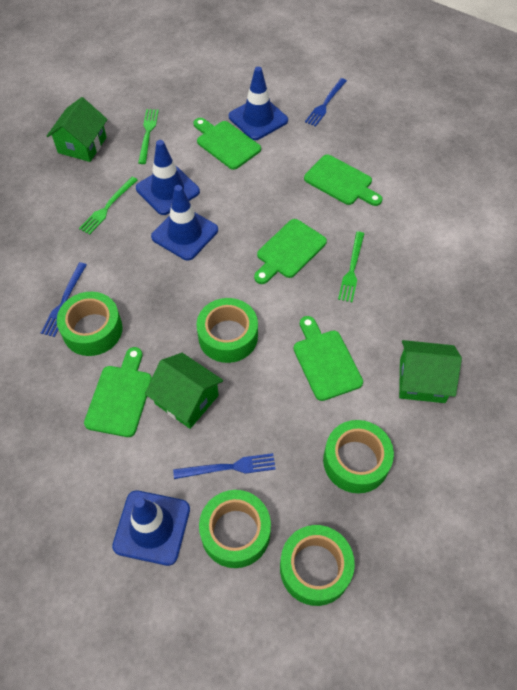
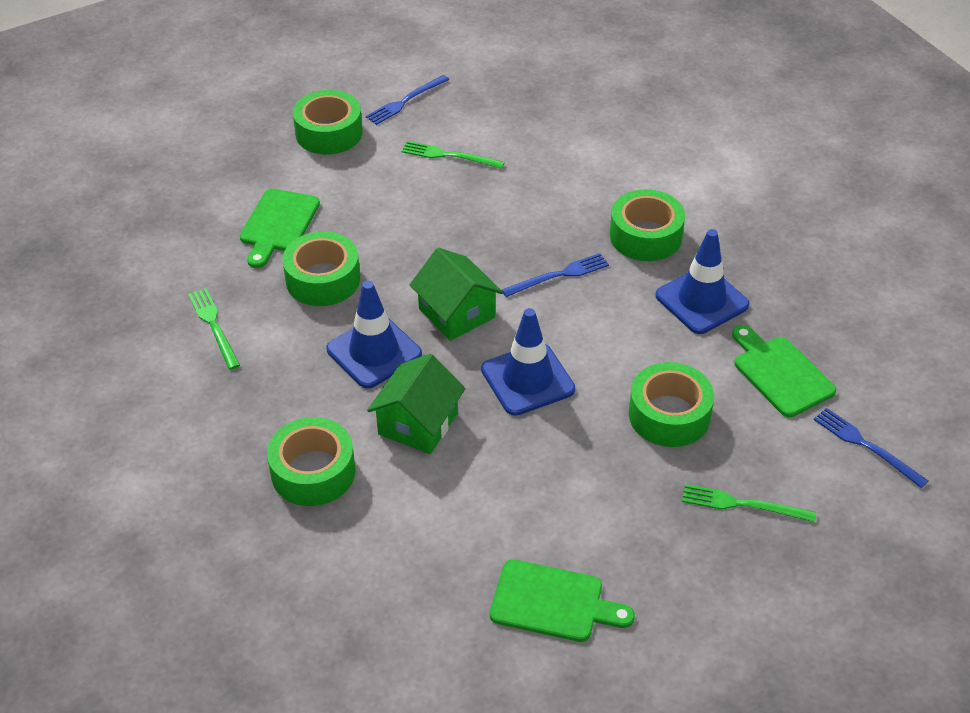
blue traffic cone: 4 -> 3
green cutting board: 5 -> 3
green house: 3 -> 2

